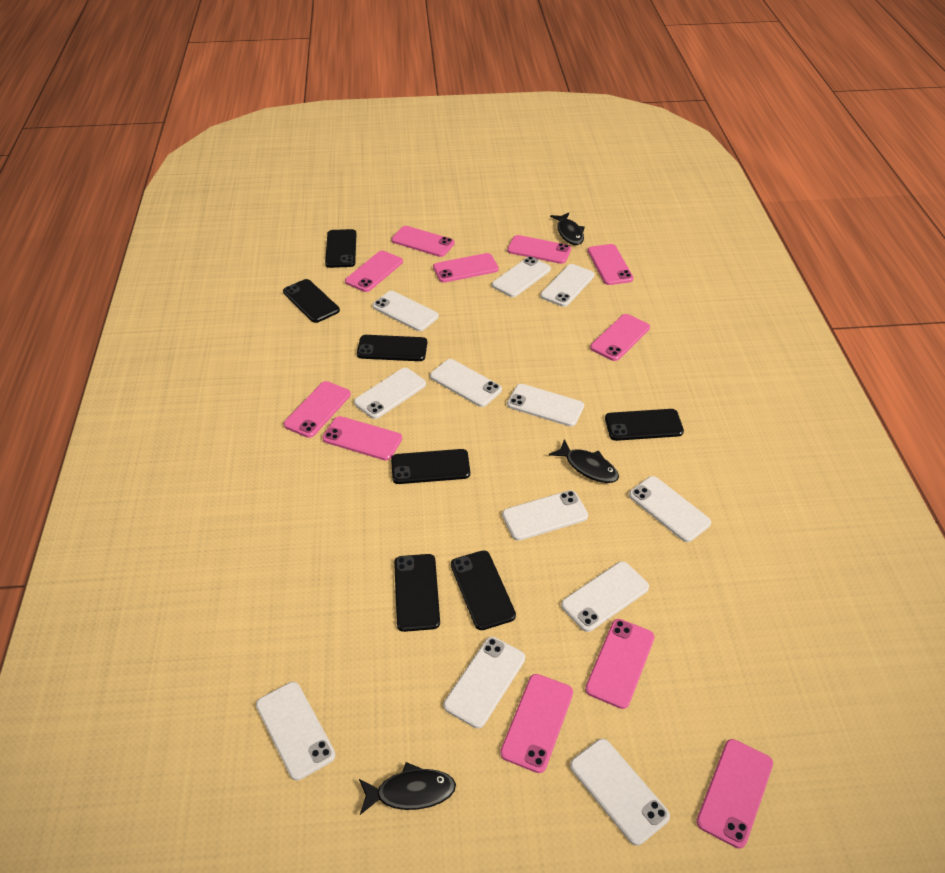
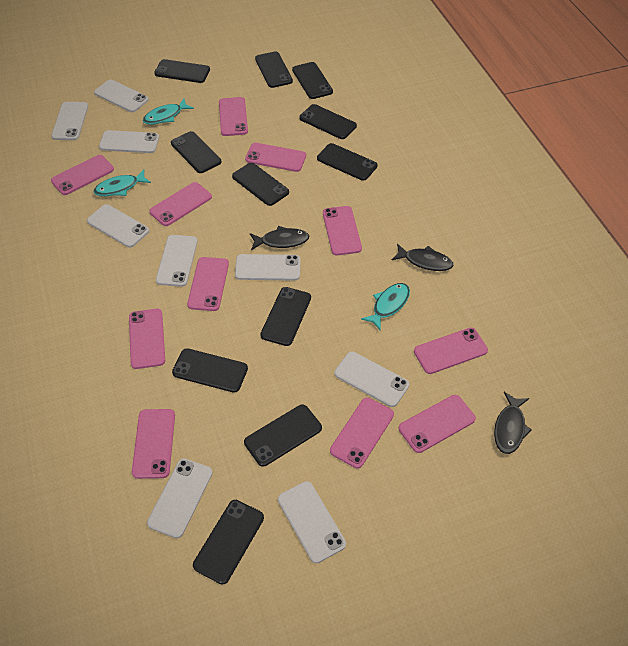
black phone: 7 -> 11
turquoise fish: 0 -> 3
white phone: 12 -> 9

